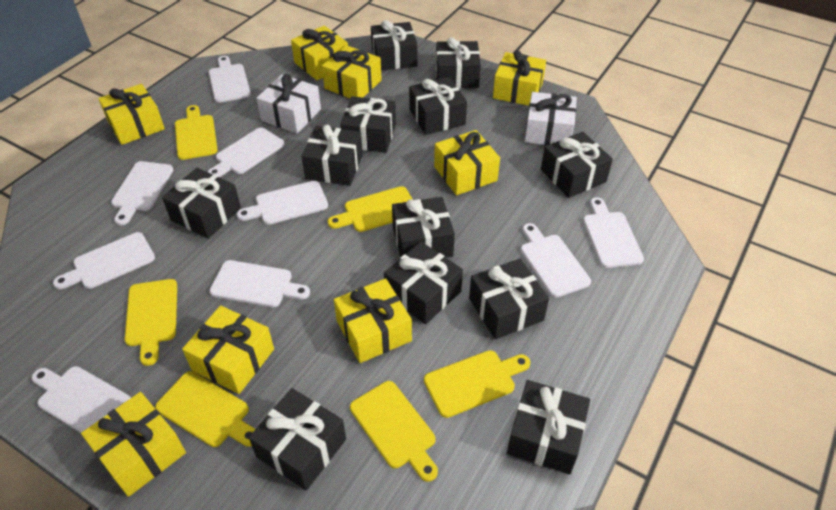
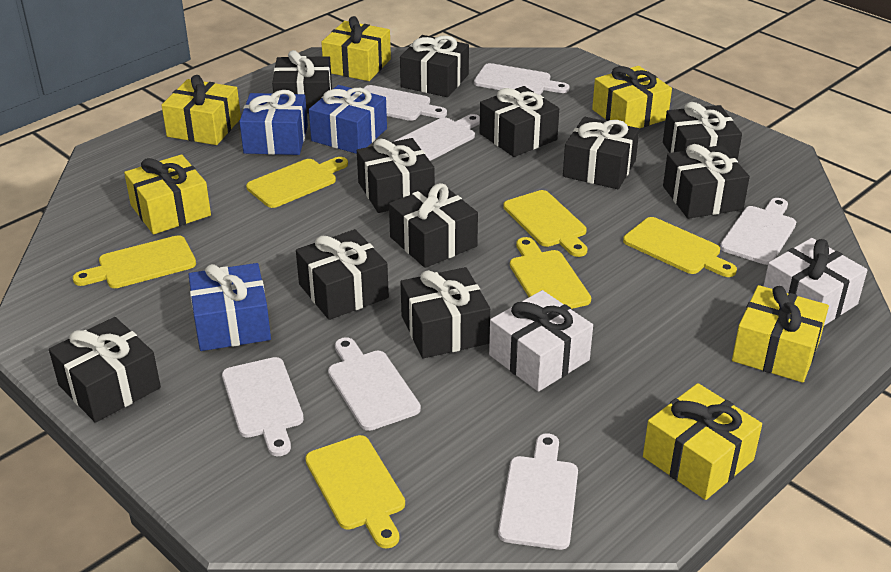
black gift: 12 -> 11
blue gift: 0 -> 3
white cutting board: 9 -> 7
yellow gift: 8 -> 6

